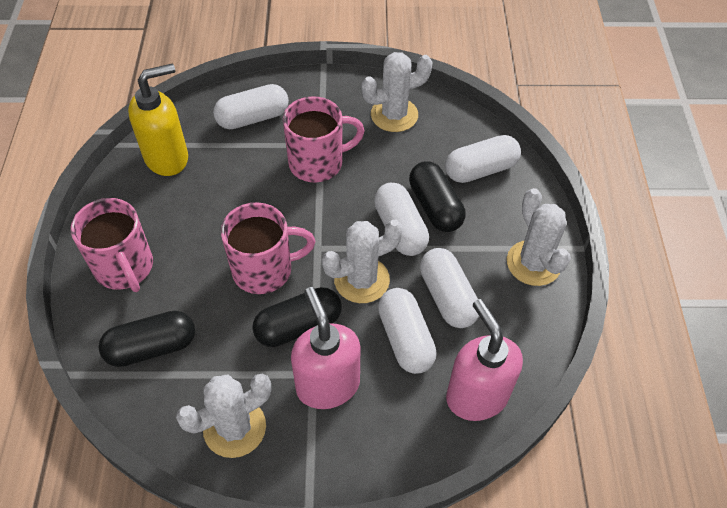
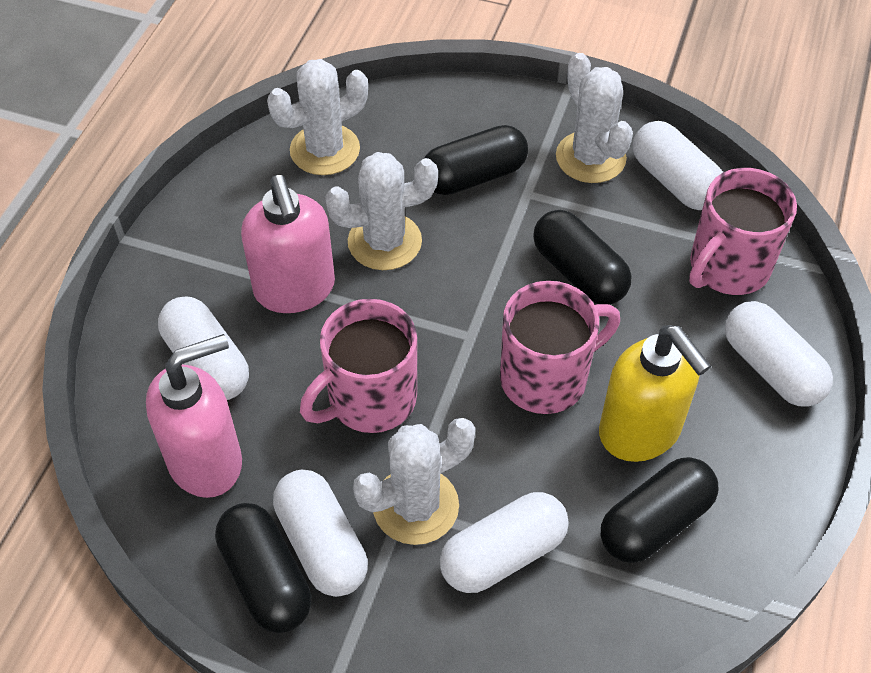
black capsule: 3 -> 4

